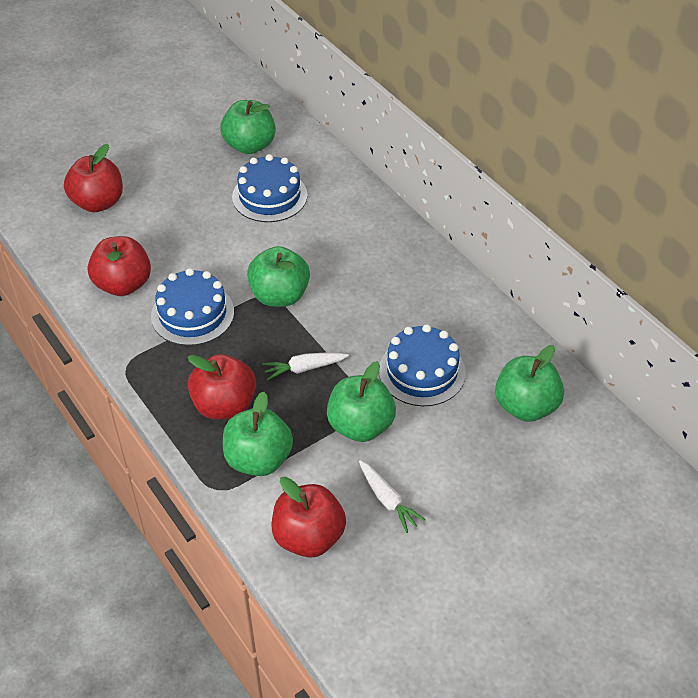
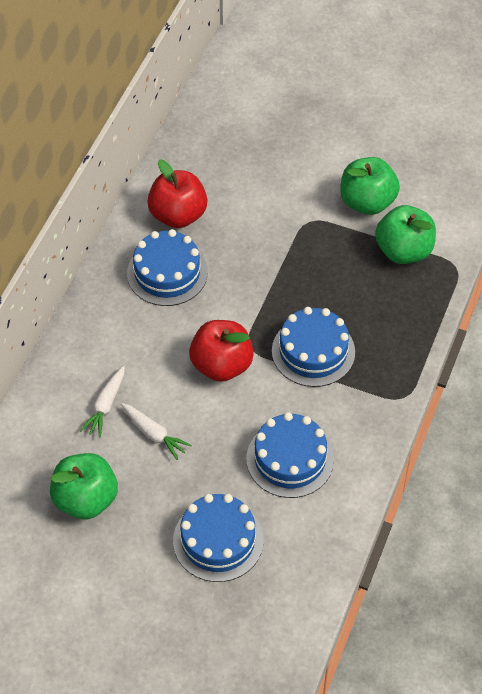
blue cake: 3 -> 4
green apple: 5 -> 3
red apple: 4 -> 2

